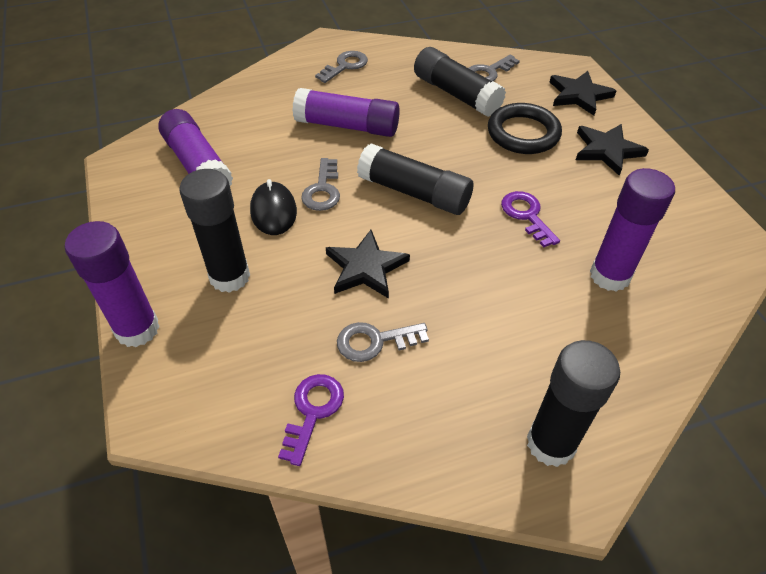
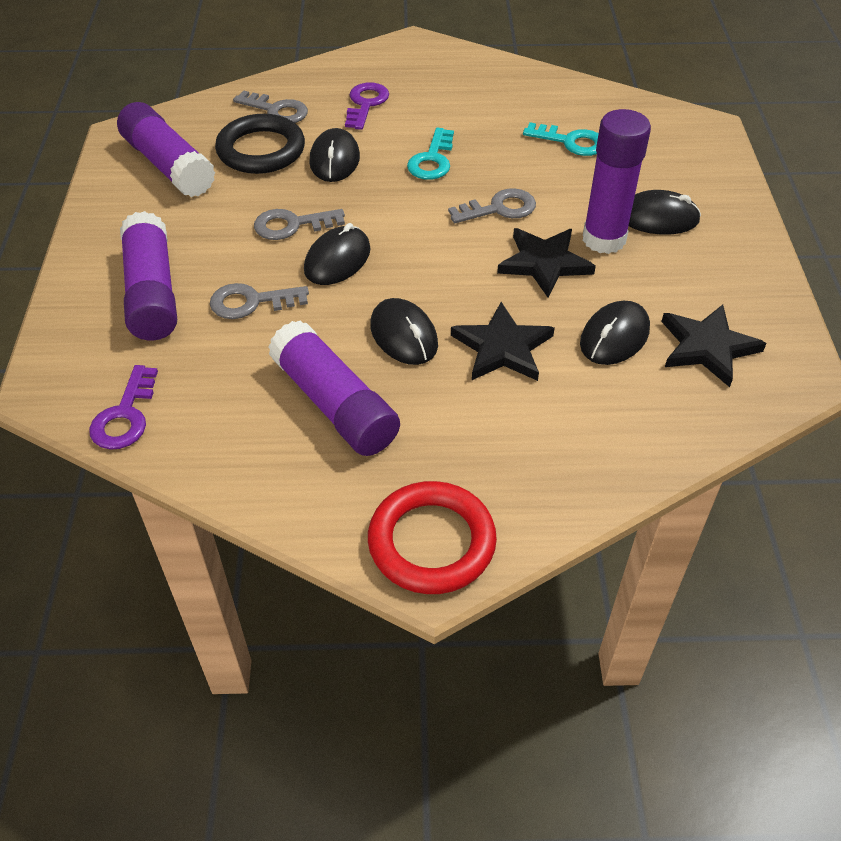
black glue stick: 4 -> 0
black mouse: 1 -> 5
red ring: 0 -> 1
turquoise key: 0 -> 2

